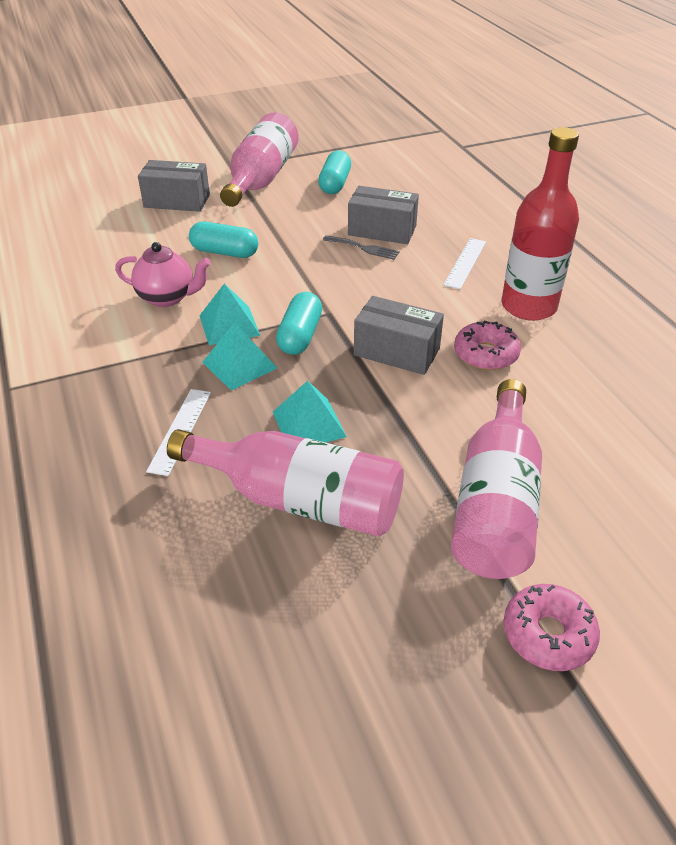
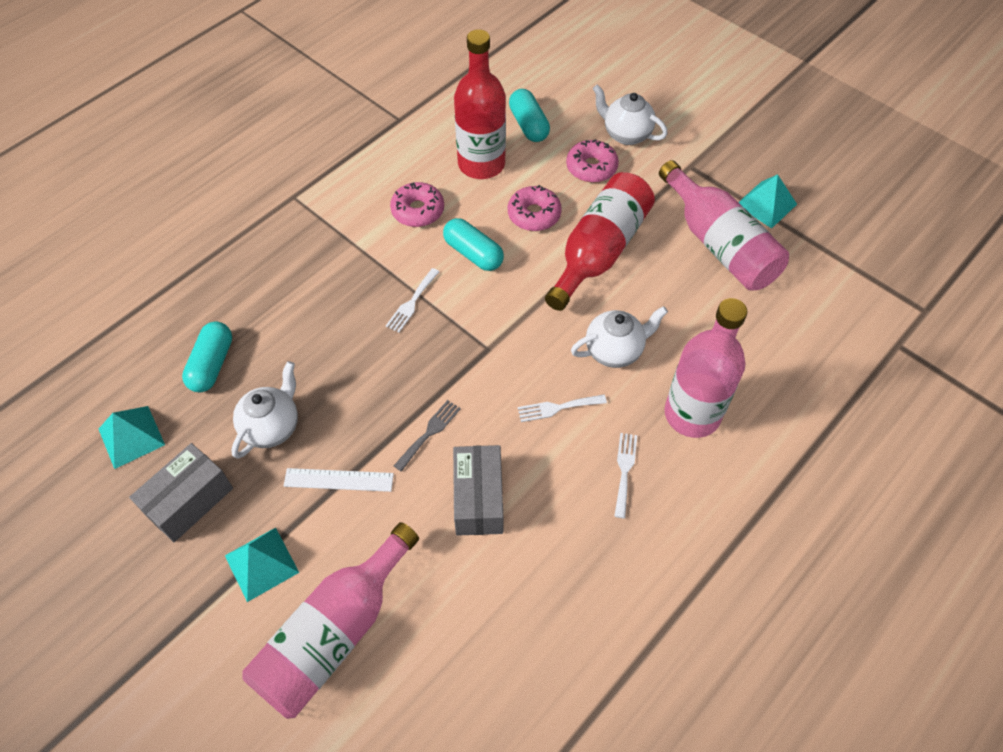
grey box: 3 -> 2
pink donut: 2 -> 3
pink teapot: 1 -> 0
red bottle: 1 -> 2
white fork: 0 -> 3
white ruler: 2 -> 1
white teapot: 0 -> 3

